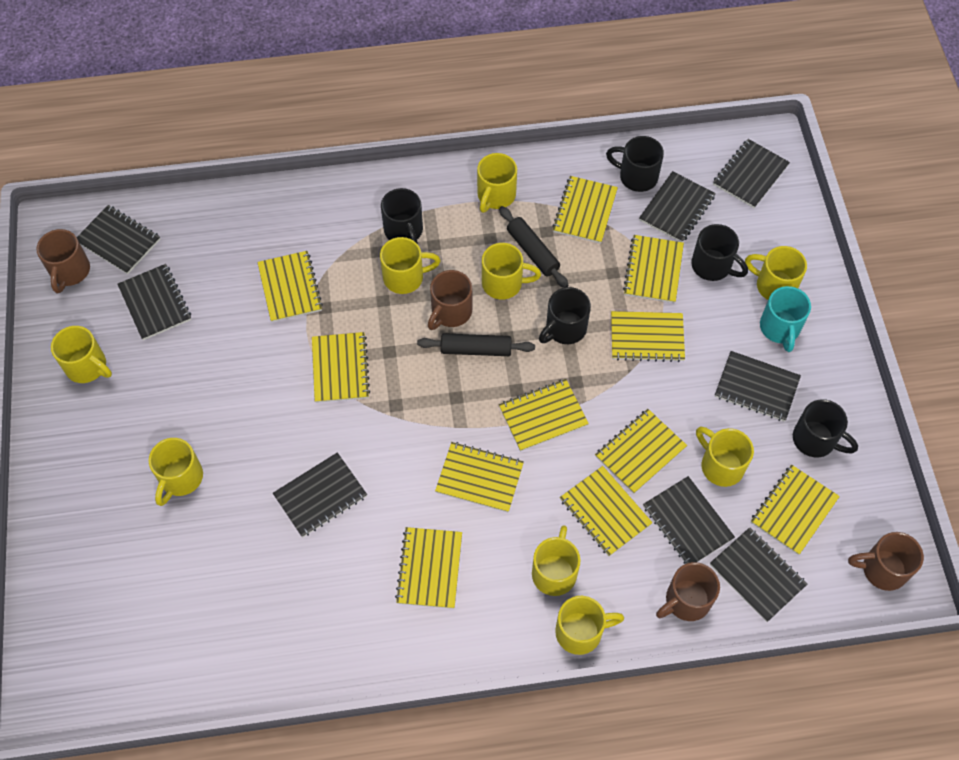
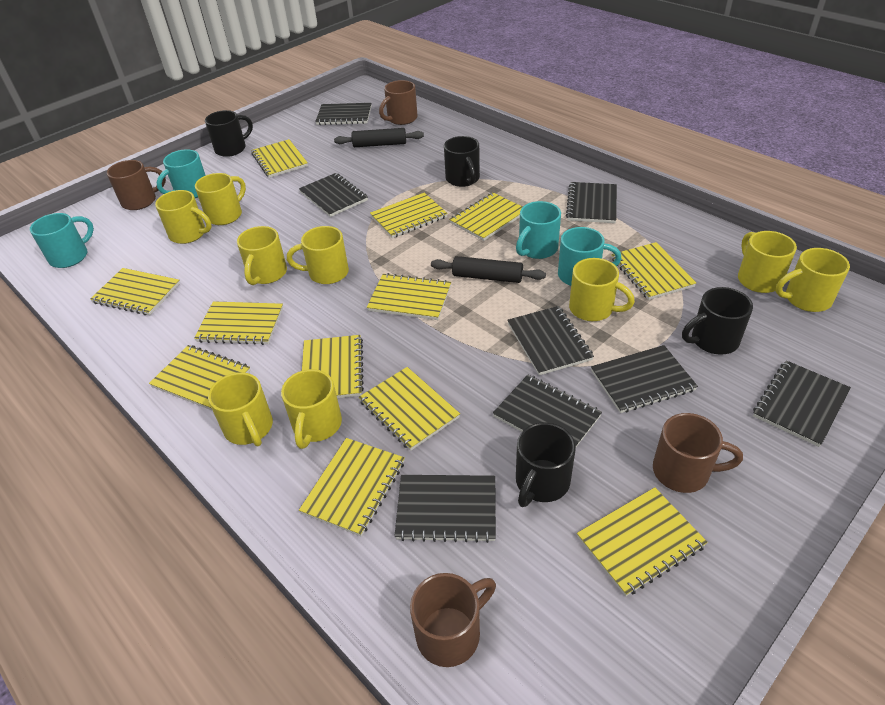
black mug: 5 -> 4
turquoise mug: 1 -> 4
yellow notebook: 11 -> 12

